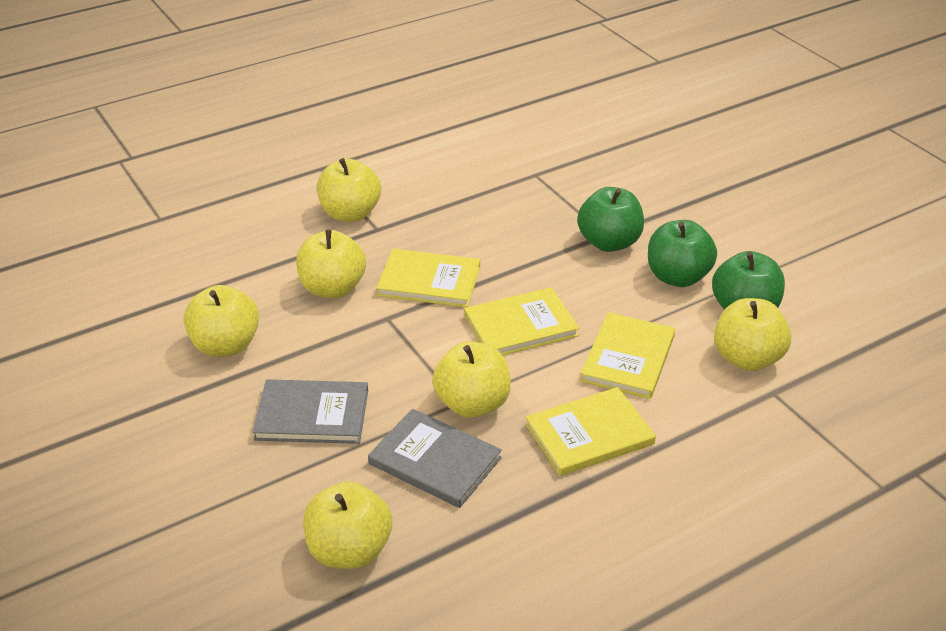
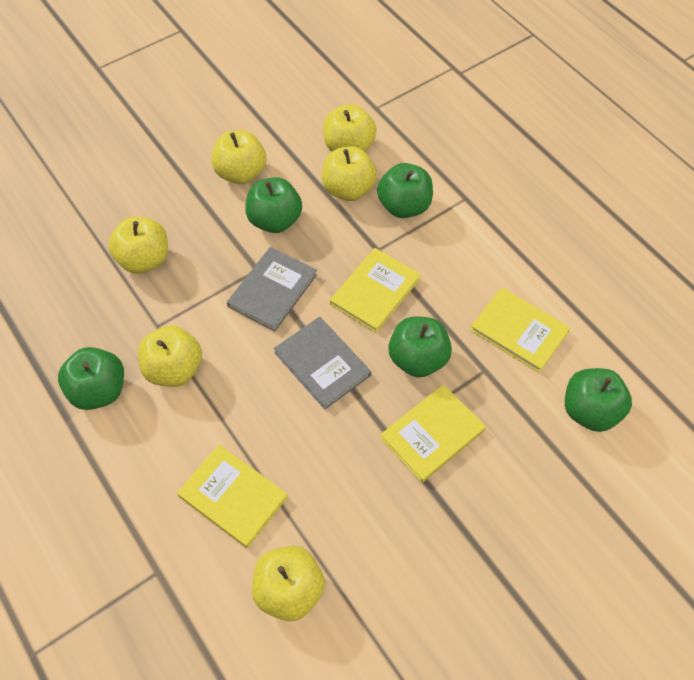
green apple: 3 -> 5

